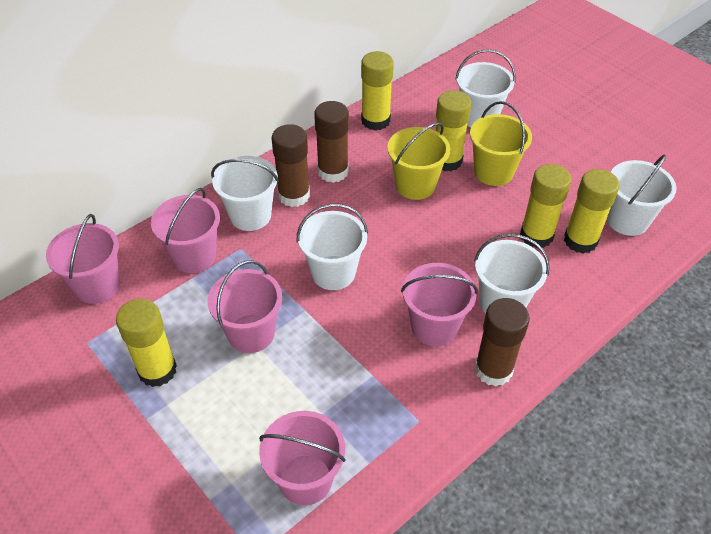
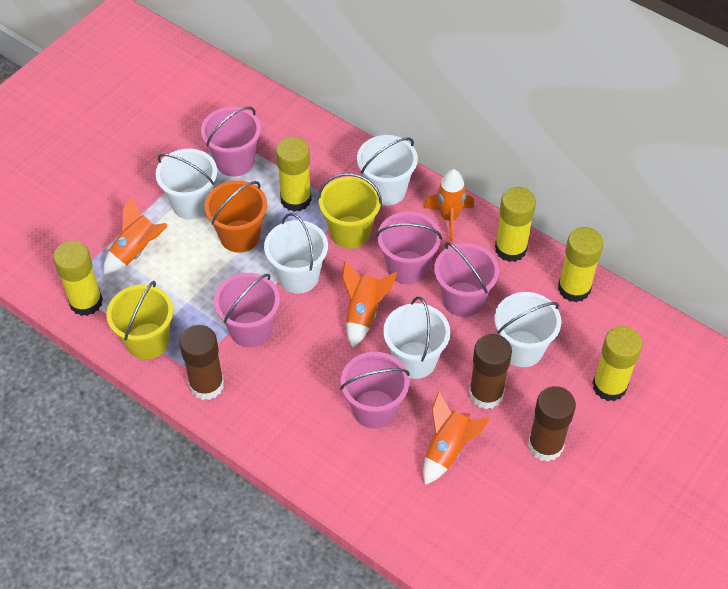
orange bucket: 0 -> 1
orange rocket: 0 -> 4

